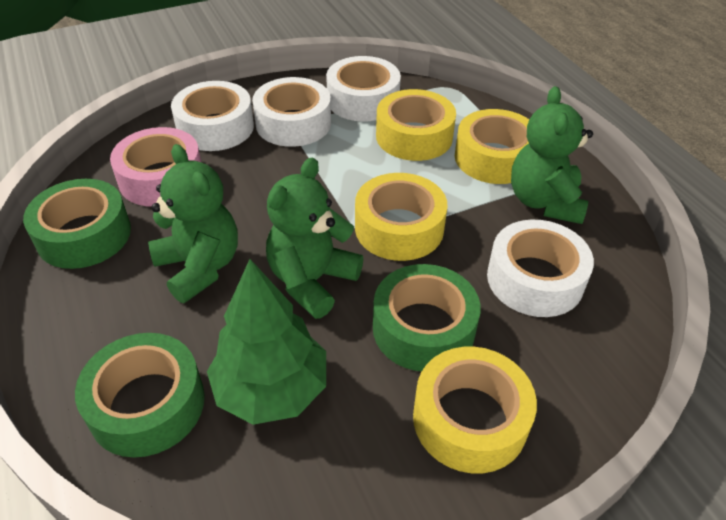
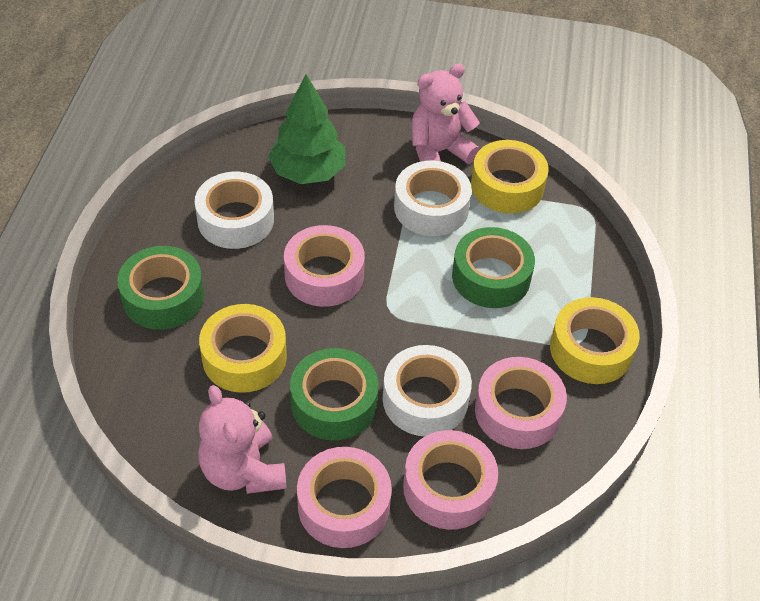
green teddy bear: 3 -> 0
pink tape: 1 -> 4
pink teddy bear: 0 -> 2
white tape: 4 -> 3
yellow tape: 4 -> 3

